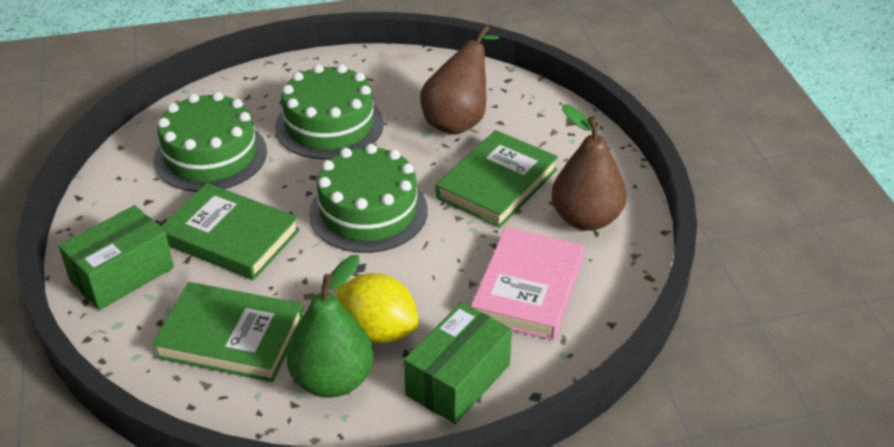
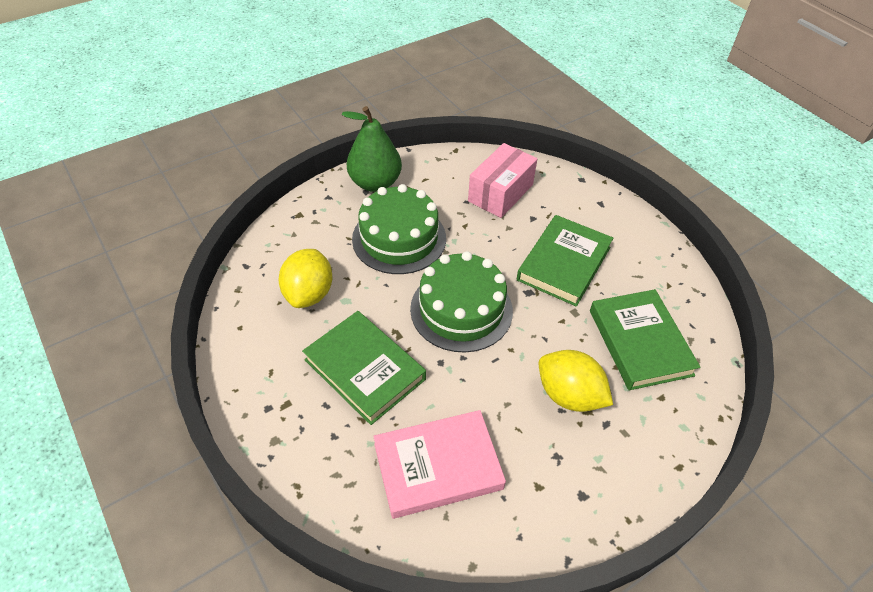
brown pear: 2 -> 0
green box: 2 -> 0
green cake: 3 -> 2
pink box: 0 -> 1
yellow lemon: 1 -> 2

